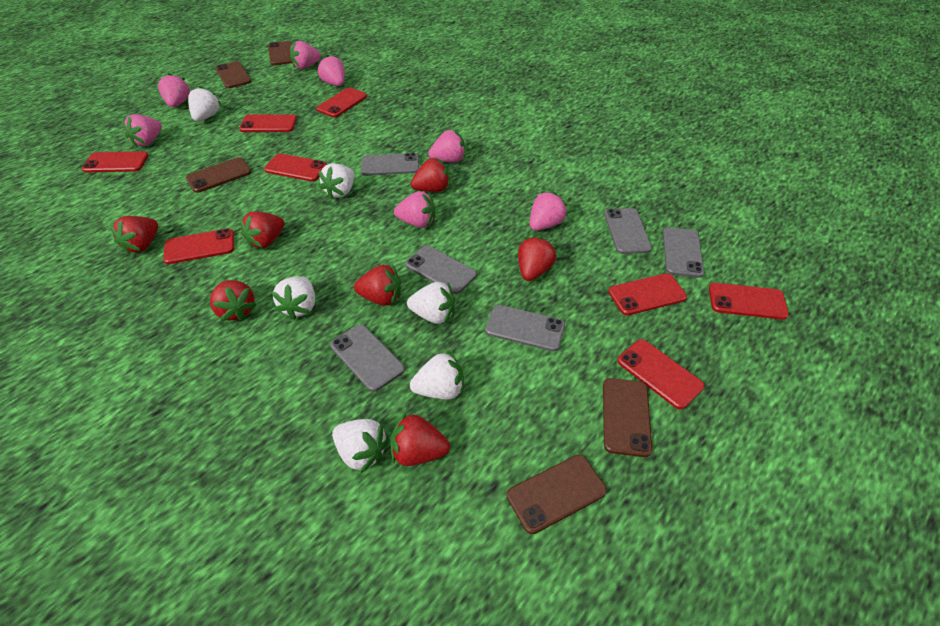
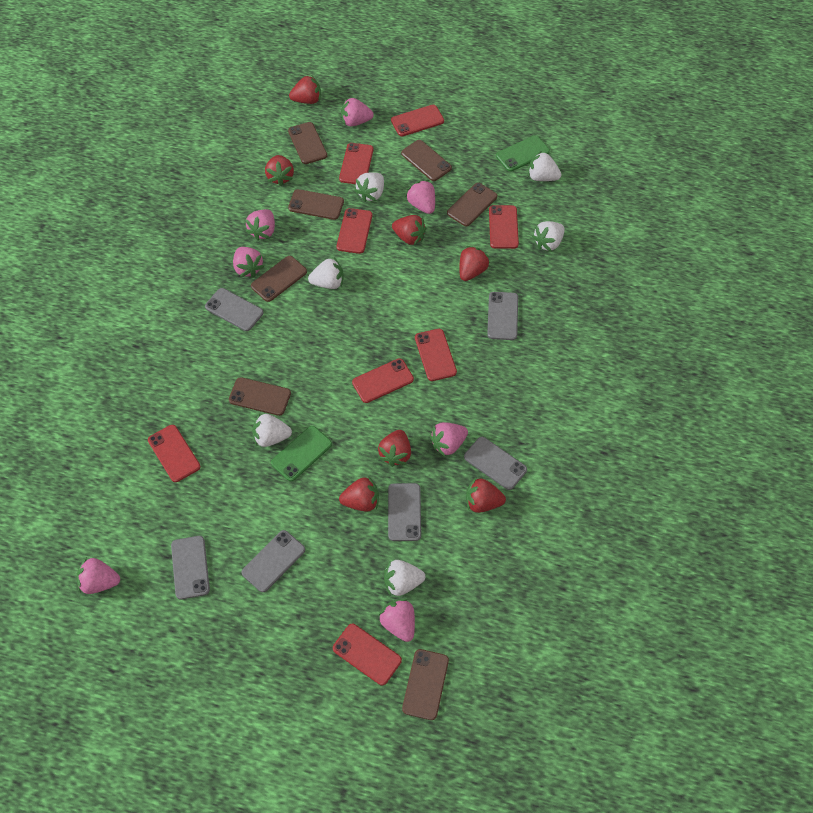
brown phone: 5 -> 7
green phone: 0 -> 2

